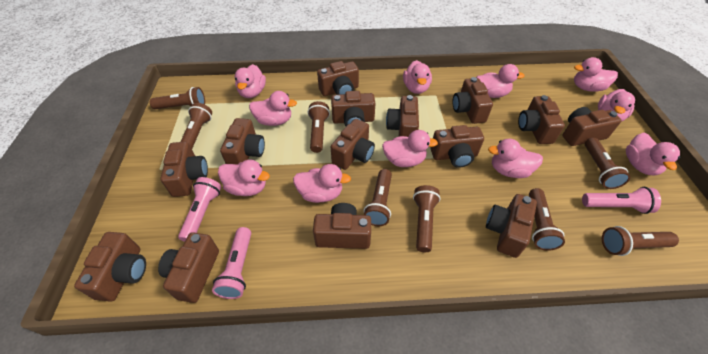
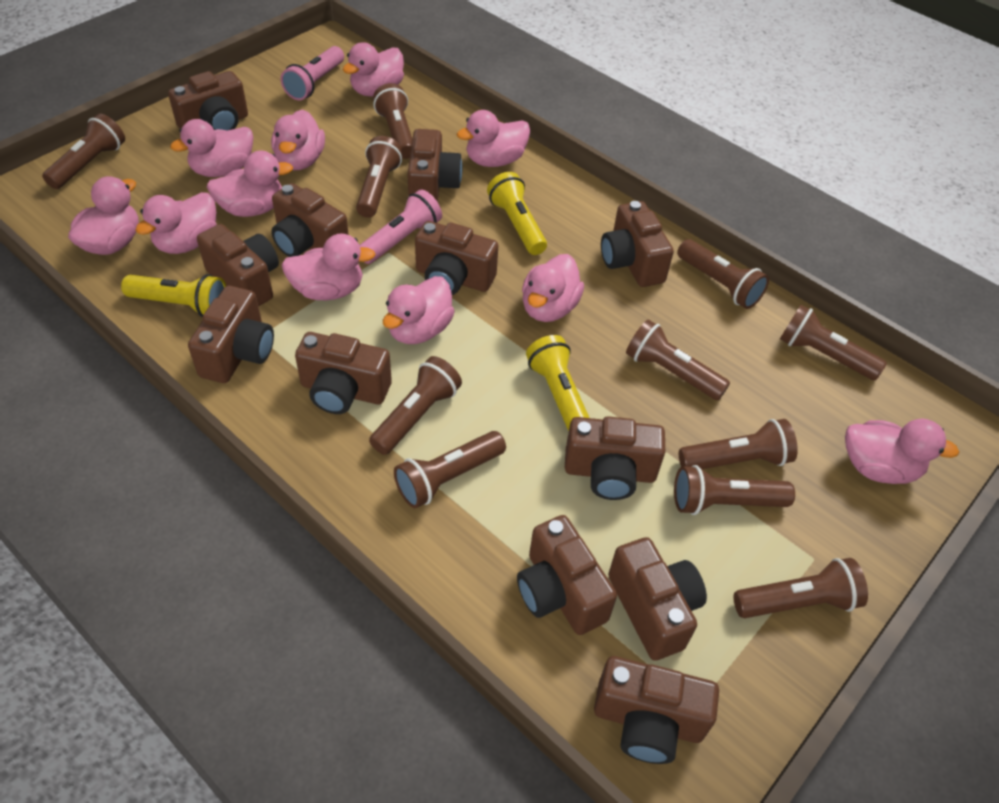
brown camera: 14 -> 12
brown flashlight: 8 -> 11
pink flashlight: 3 -> 2
yellow flashlight: 0 -> 3

